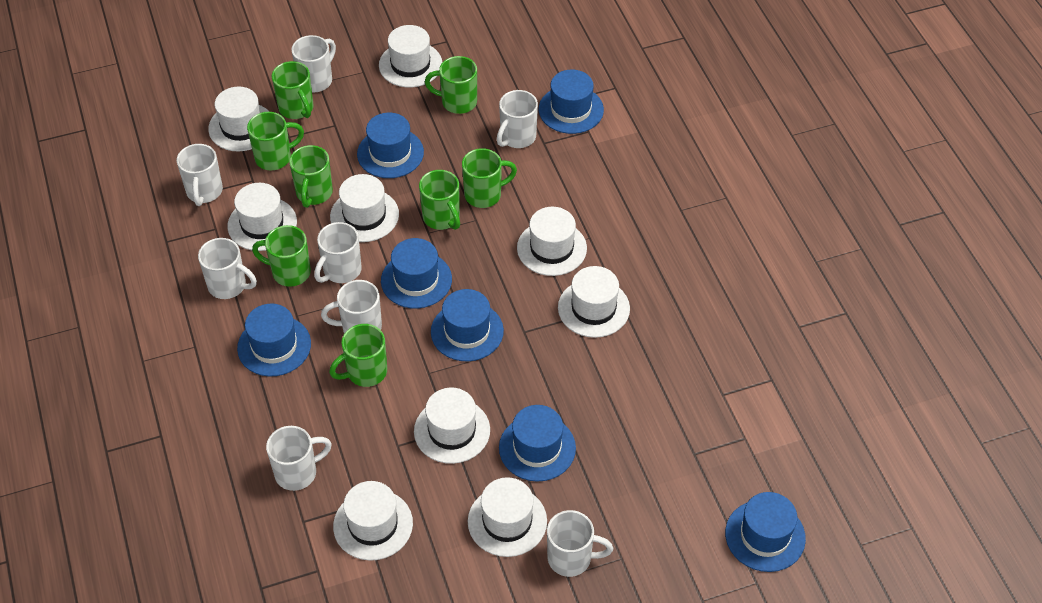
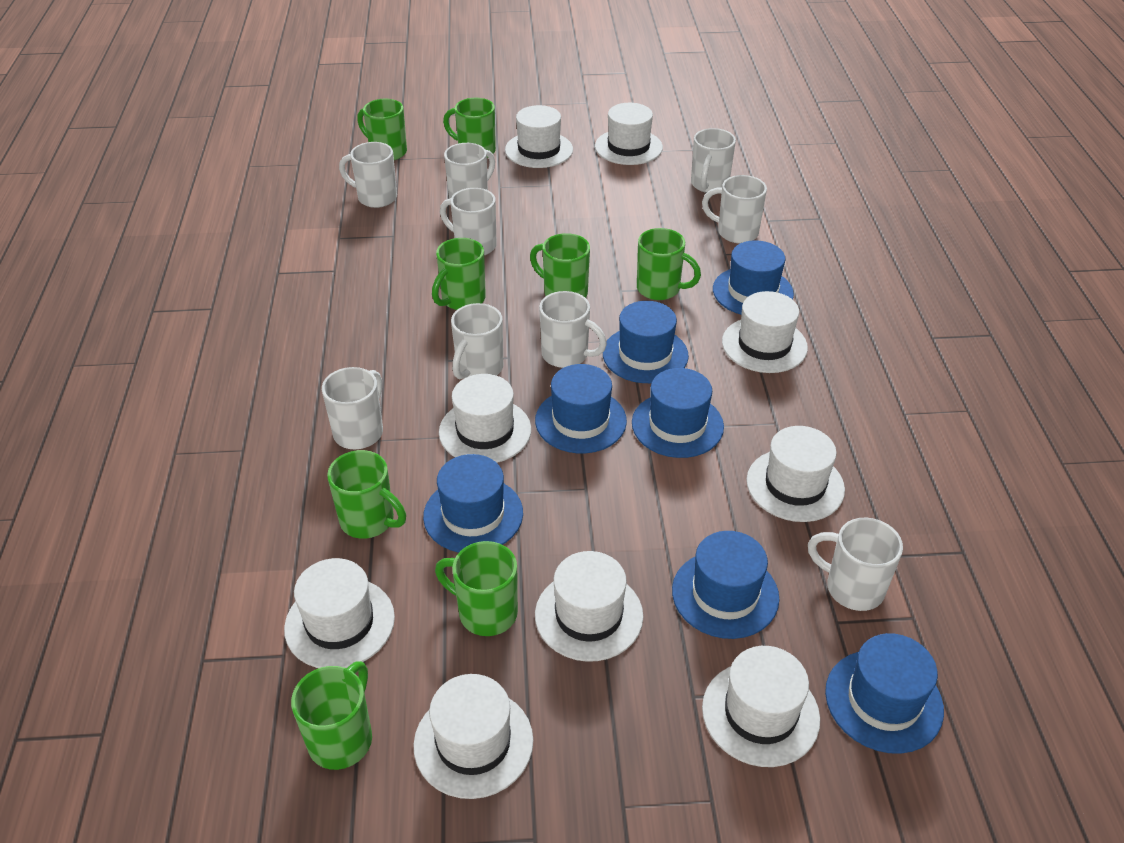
white mug: 8 -> 9

